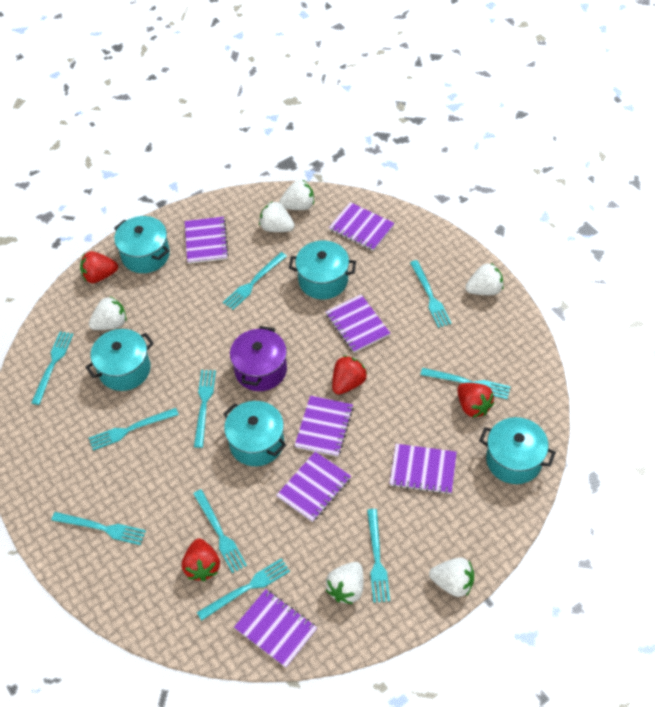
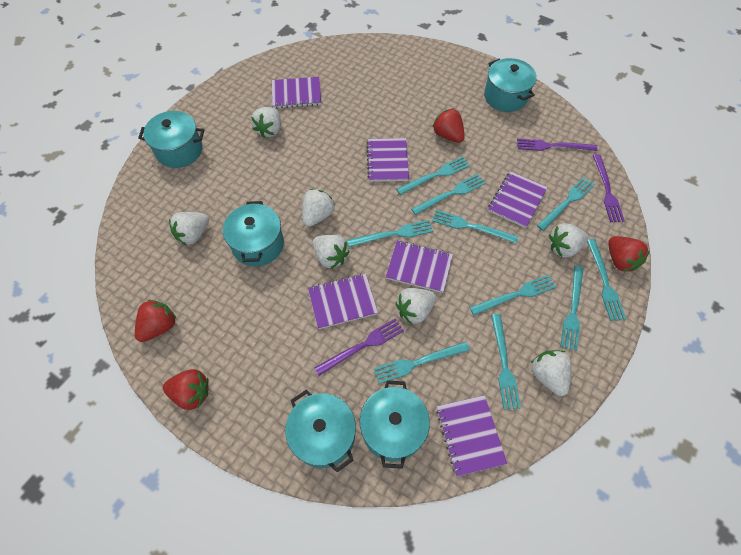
purple fork: 0 -> 3
purple notebook: 7 -> 6
purple pot: 1 -> 0
white strawberry: 6 -> 7

